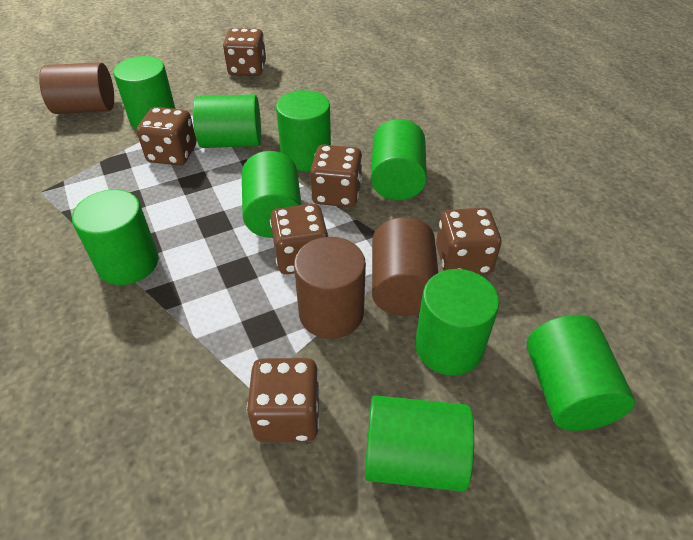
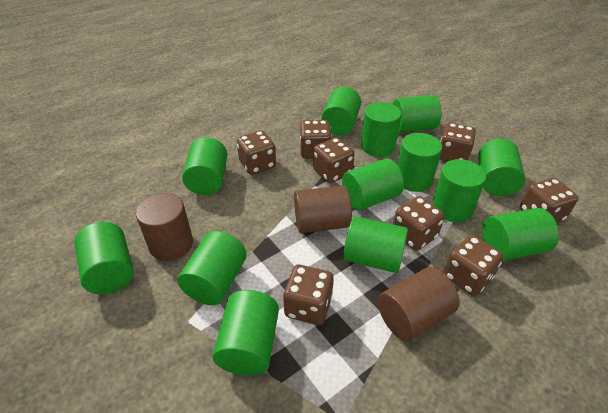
brown dice: 6 -> 8
green cylinder: 9 -> 13

